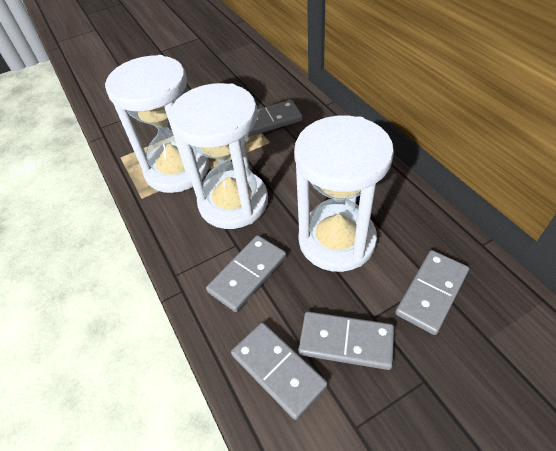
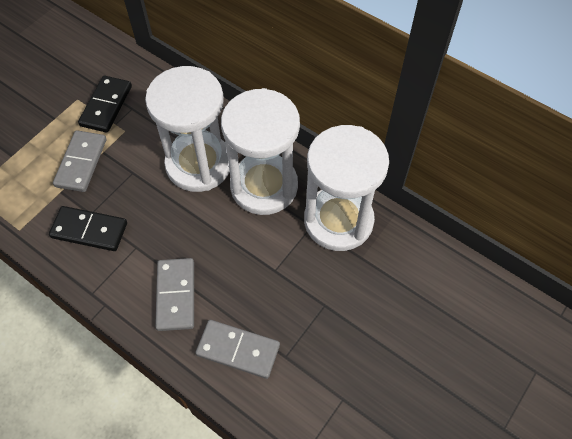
black domino: 0 -> 2
grey domino: 5 -> 3

